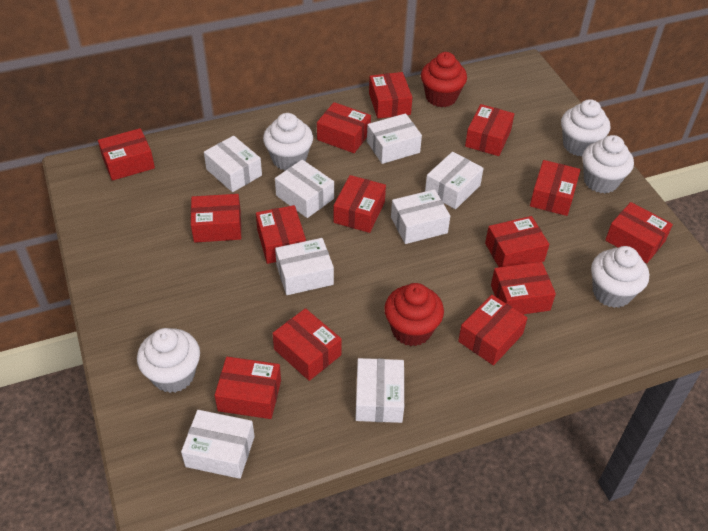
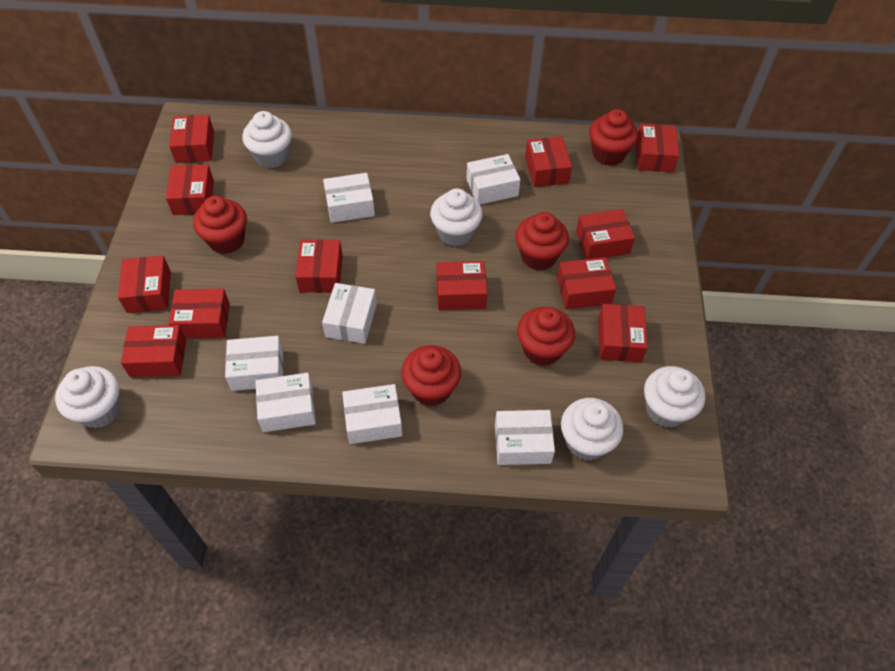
red box: 14 -> 12
red cupcake: 2 -> 5
white box: 8 -> 7

